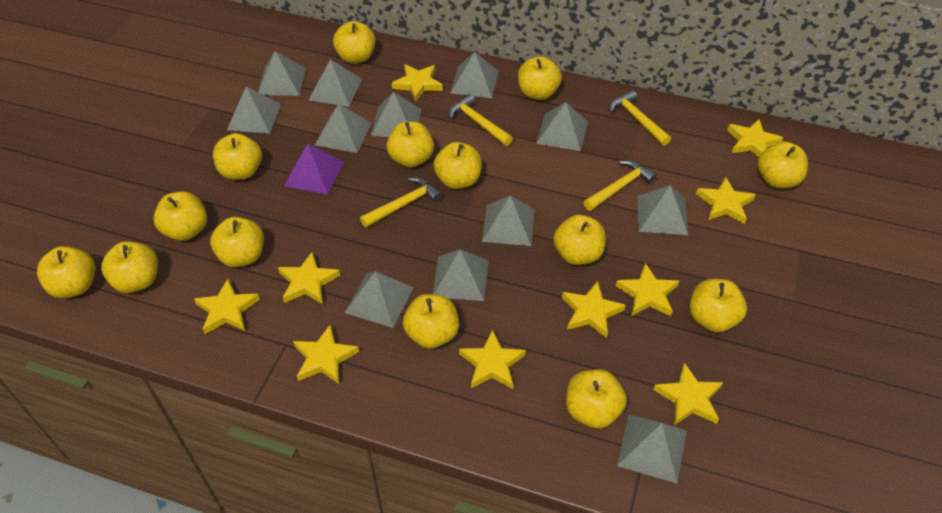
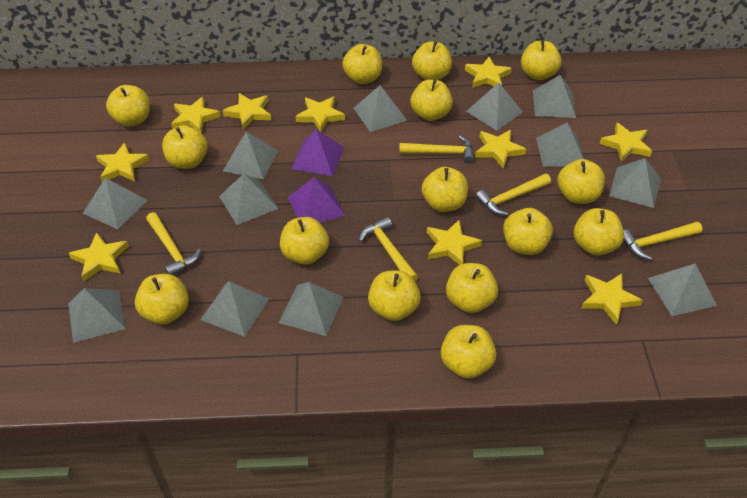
purple pyramid: 1 -> 2
yellow apple: 14 -> 15
yellow hammer: 4 -> 5

